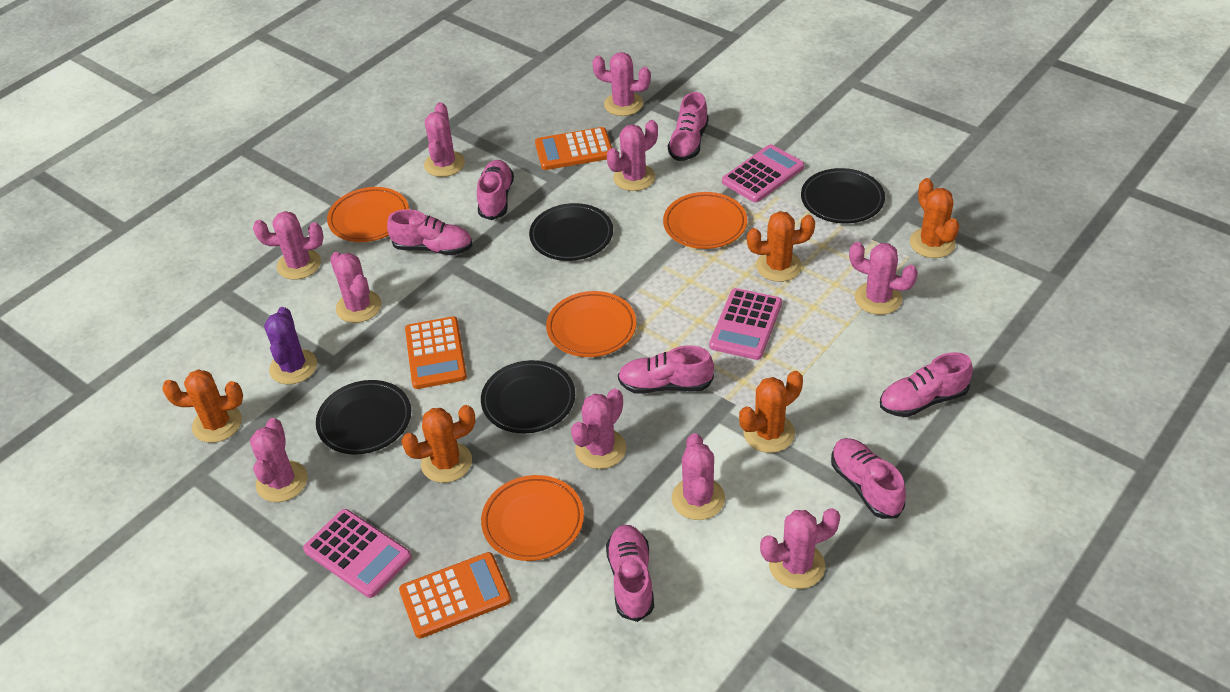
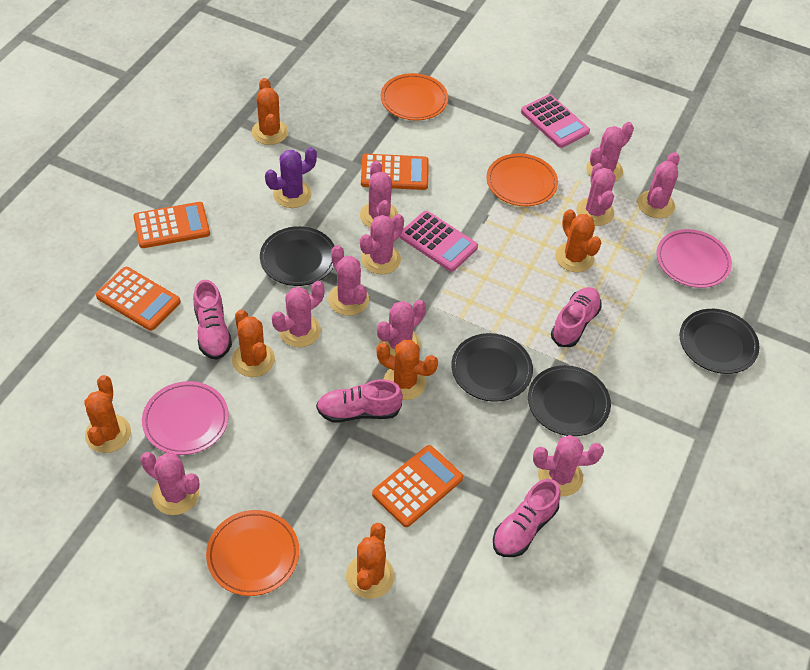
orange cactus: 5 -> 6
orange calculator: 3 -> 4
orange plate: 4 -> 3
pink calculator: 3 -> 2
pink plate: 0 -> 2
pink shoe: 7 -> 4

